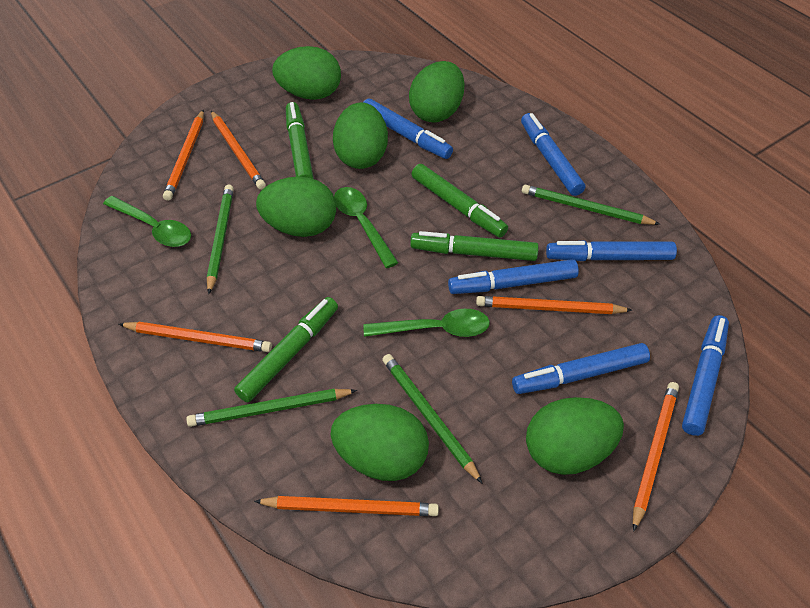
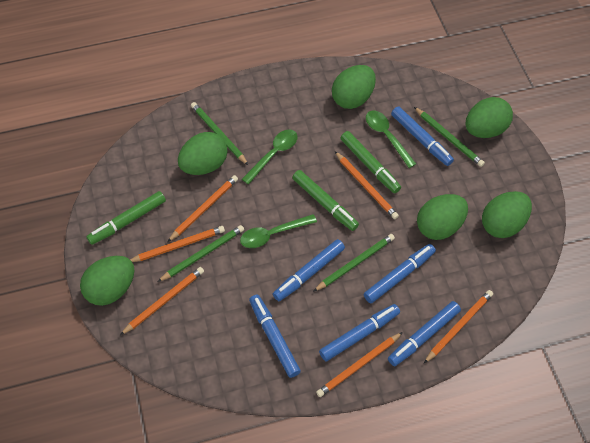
green marker: 4 -> 3

